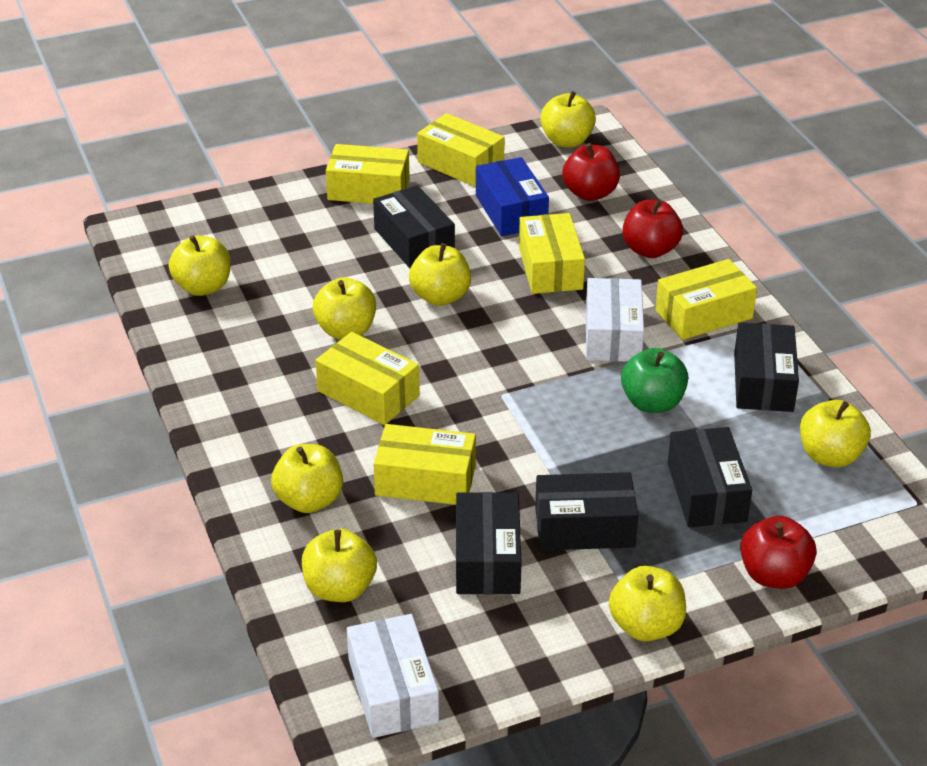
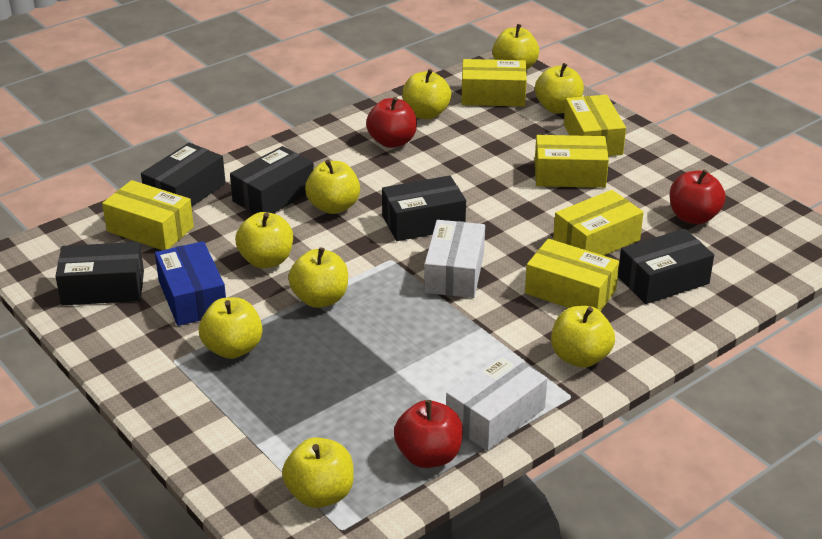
green apple: 1 -> 0
yellow apple: 8 -> 9

